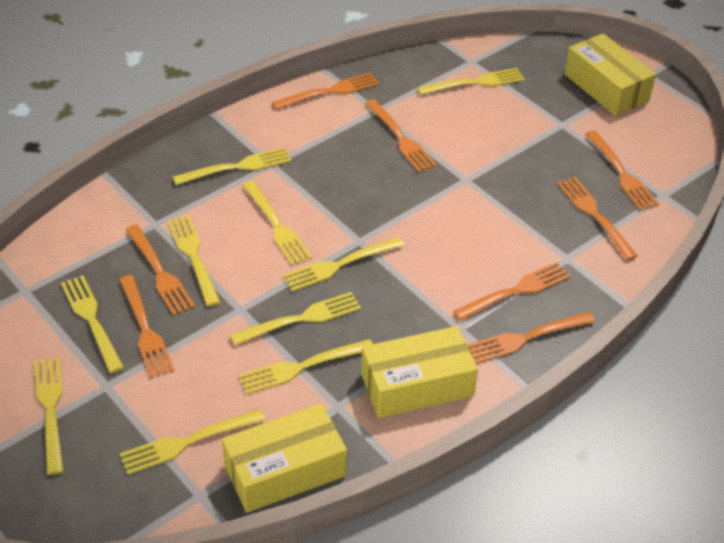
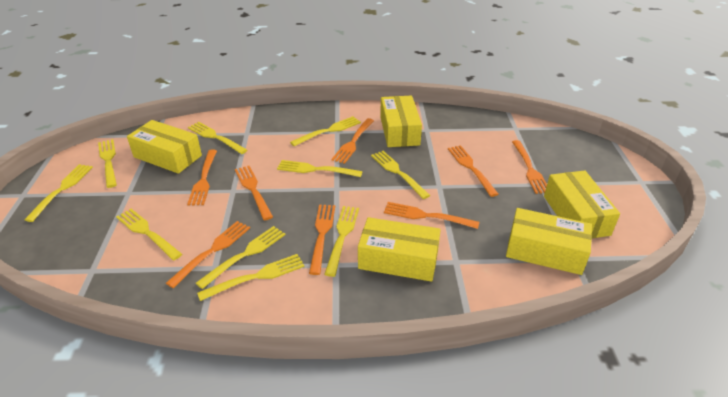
yellow box: 3 -> 5

